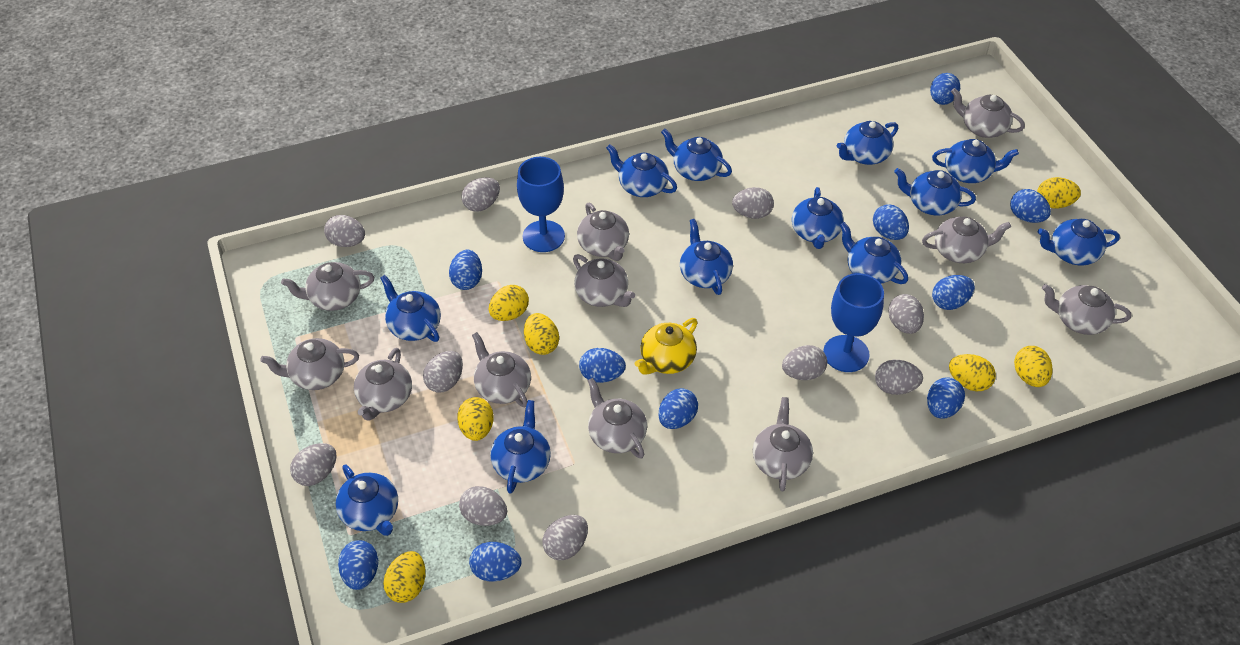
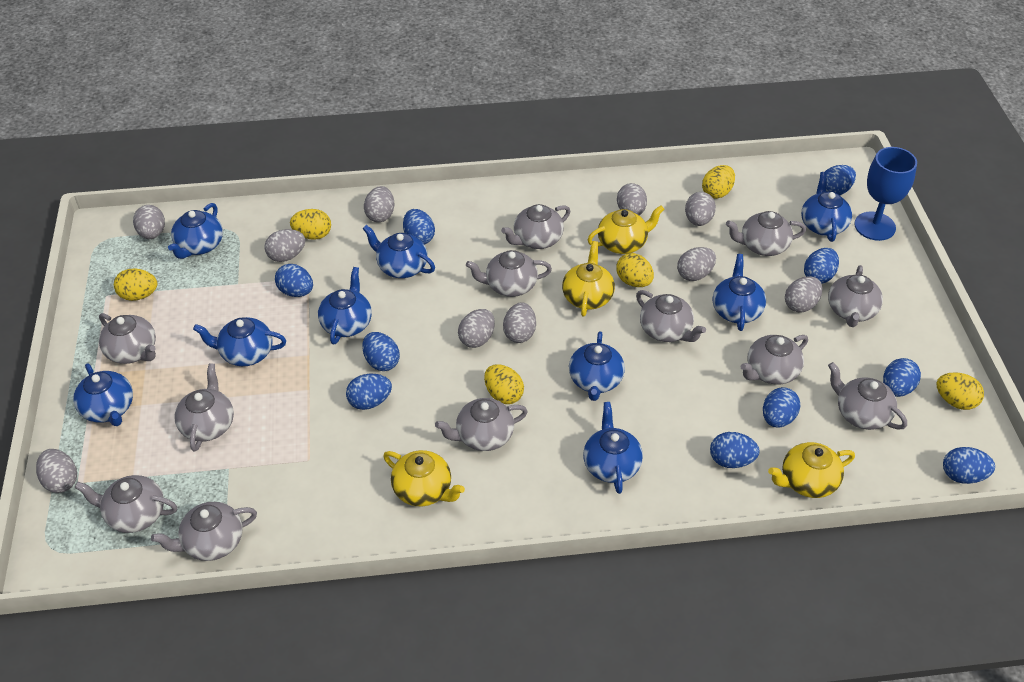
blue goblet: 2 -> 1
blue teapot: 12 -> 9
grey teapot: 11 -> 12
yellow egg: 7 -> 6
yellow teapot: 1 -> 4

